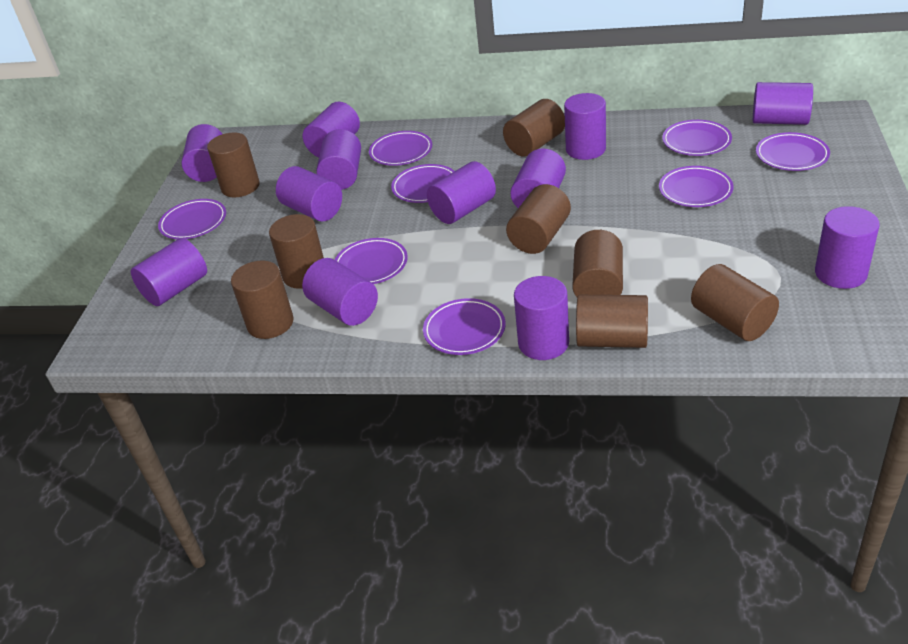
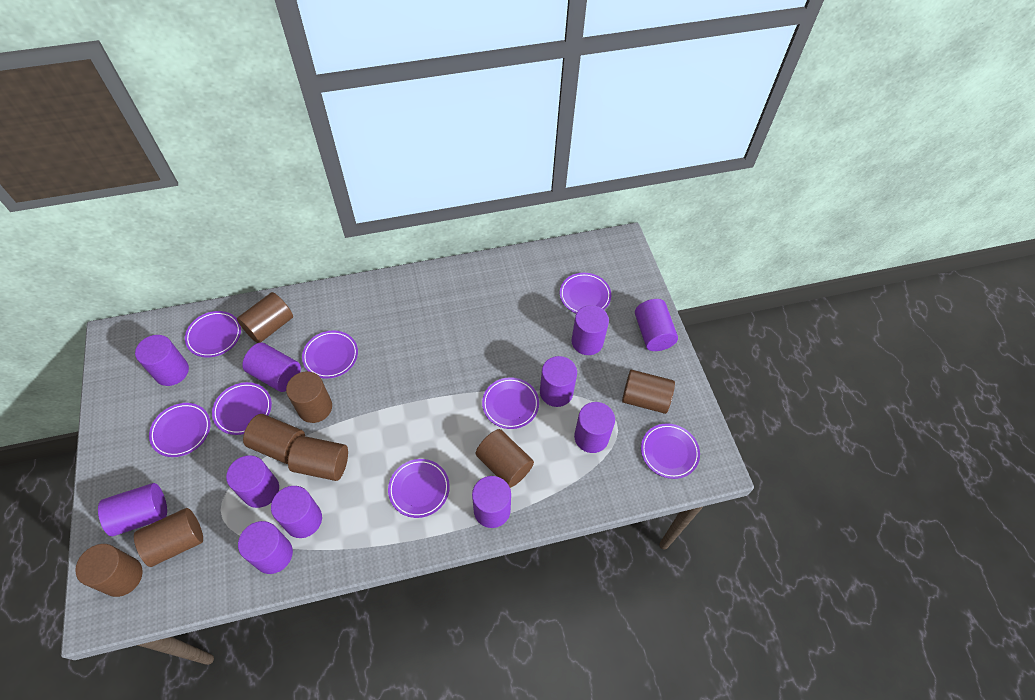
purple cylinder: 12 -> 11

